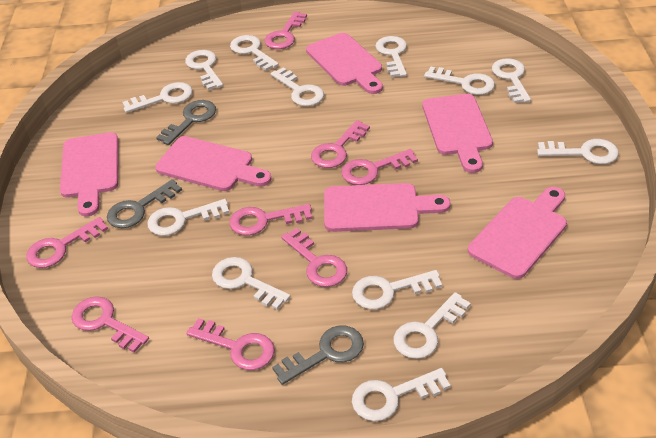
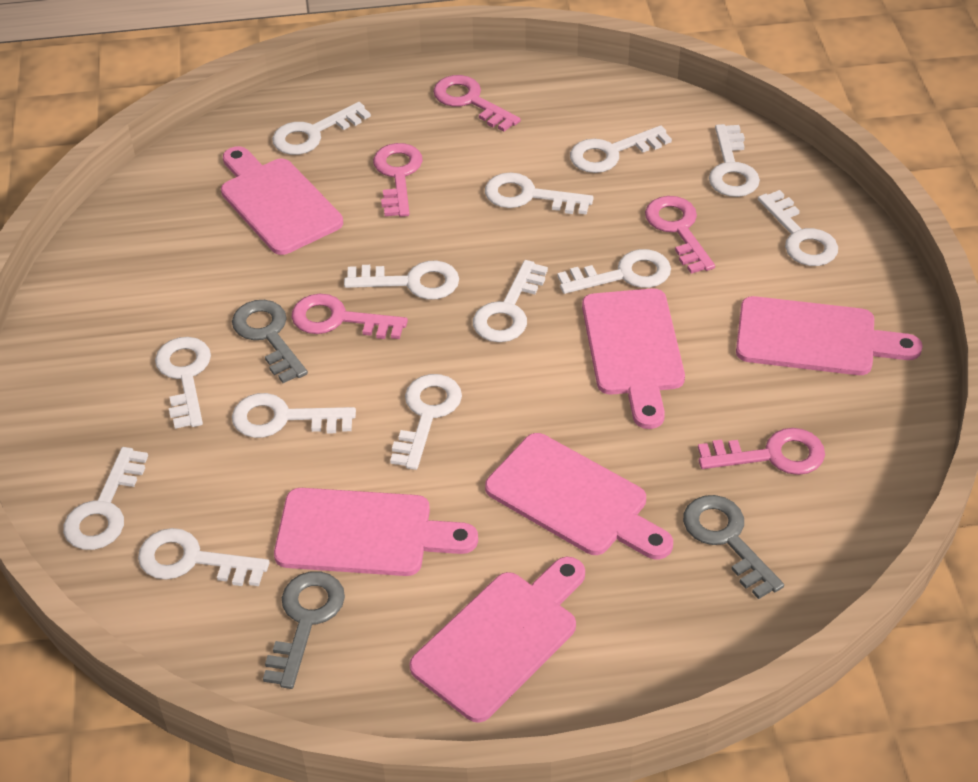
pink key: 8 -> 5

